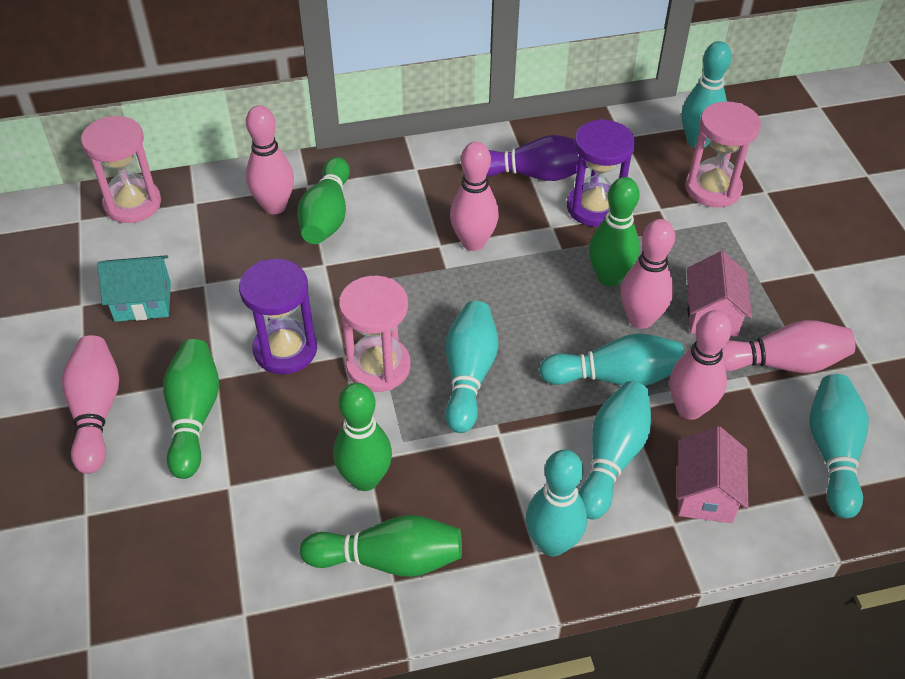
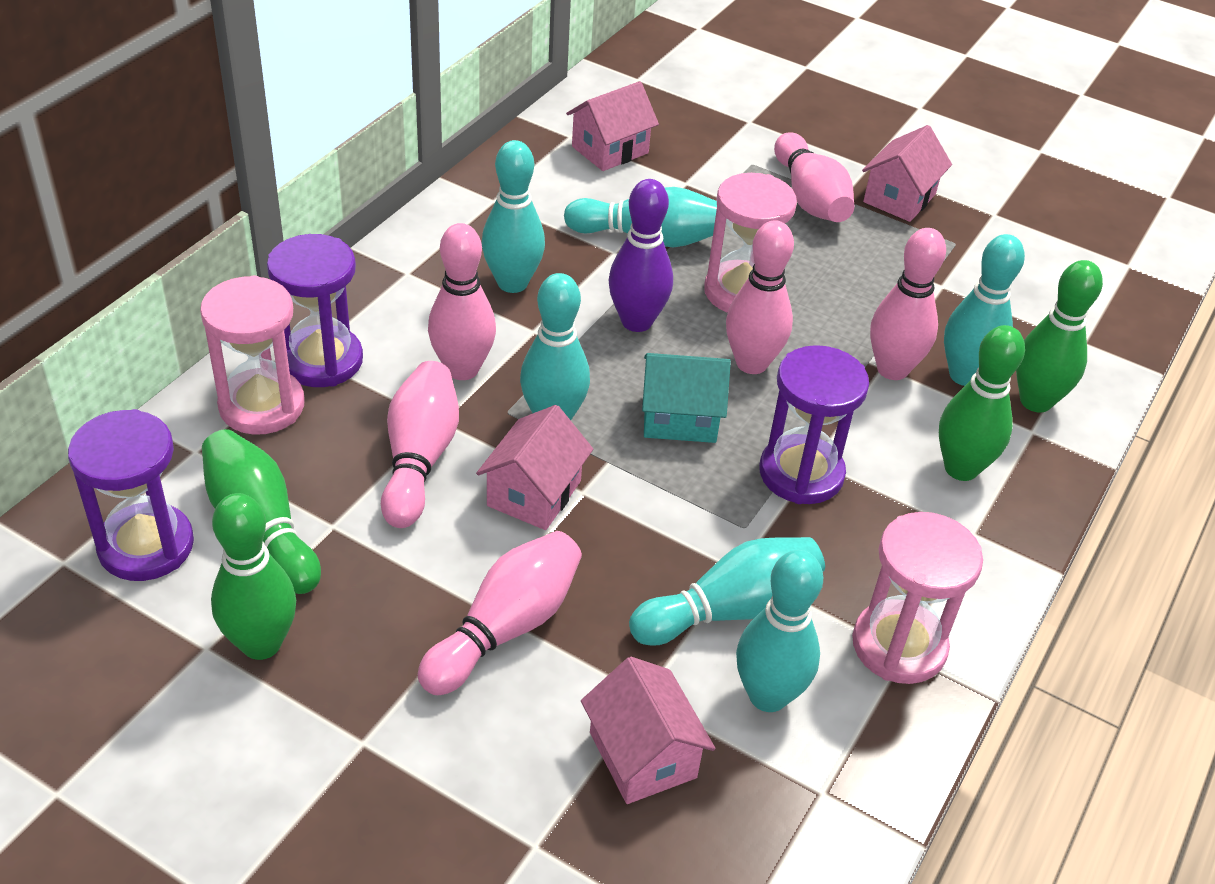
green bowling pin: 5 -> 4
pink house: 2 -> 4
purple hourglass: 2 -> 3

